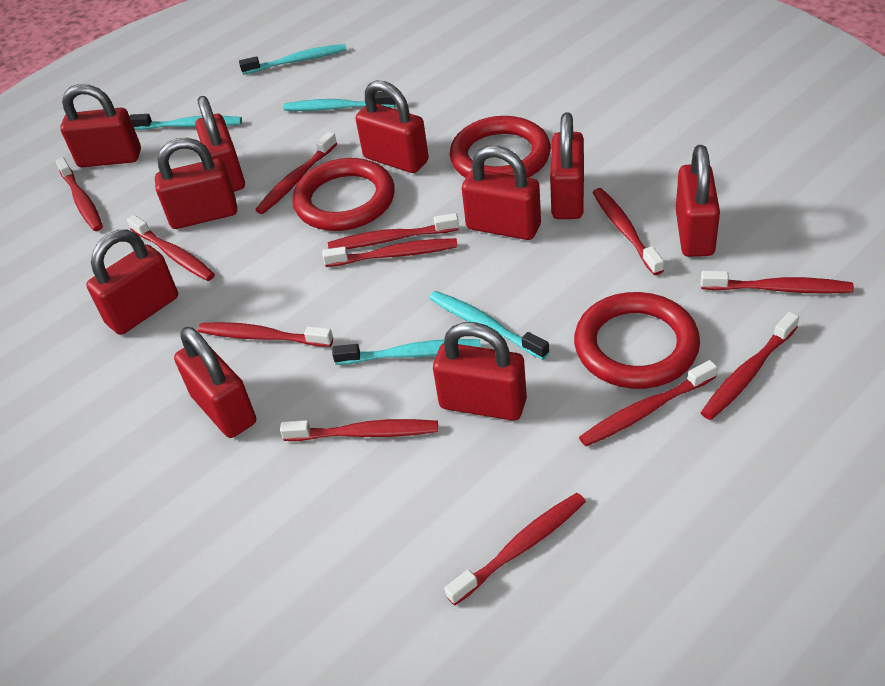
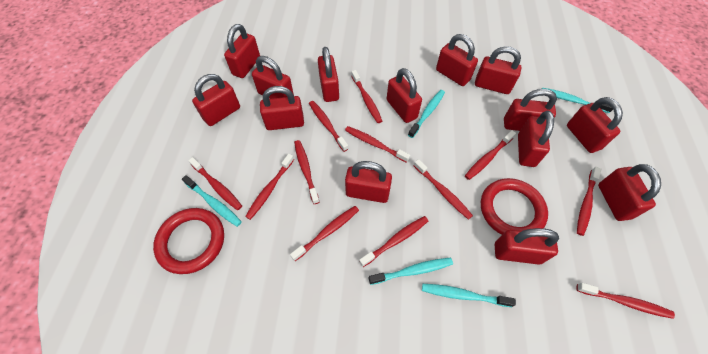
red padlock: 10 -> 14
red ring: 3 -> 2

